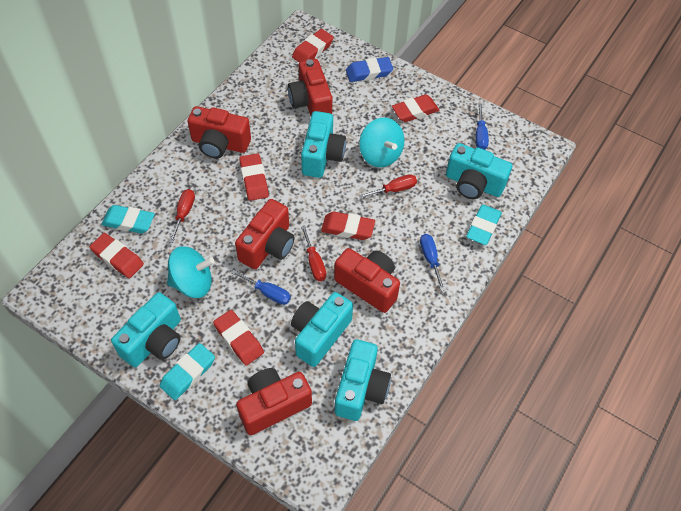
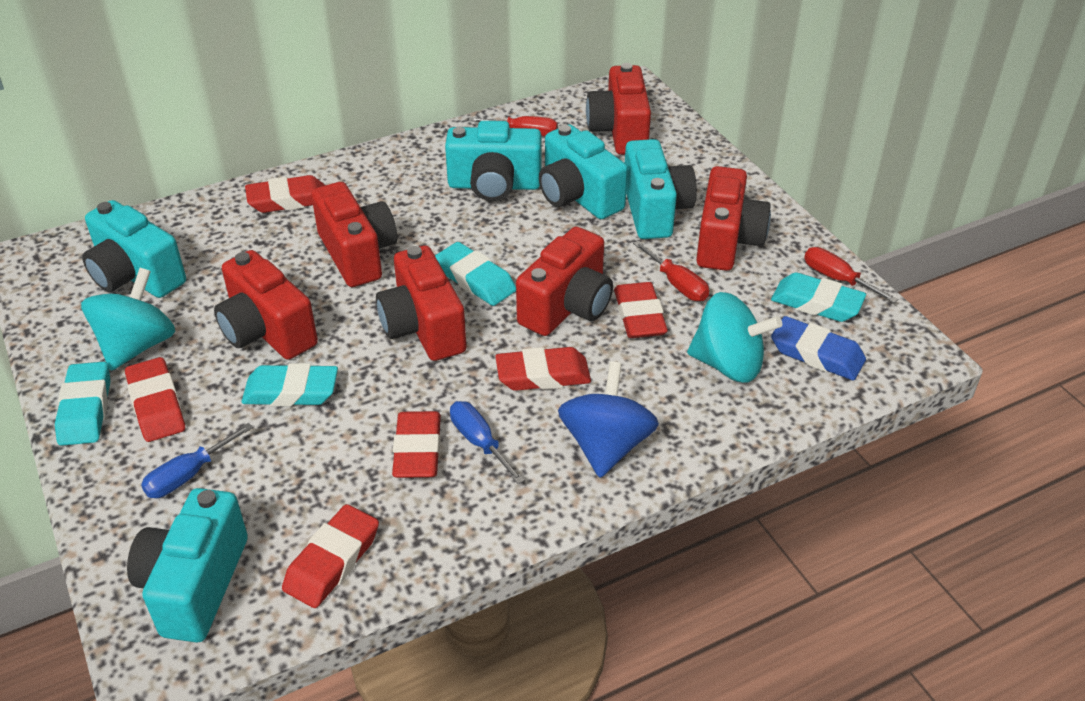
blue screwdriver: 3 -> 2
blue spinning top: 0 -> 1
red camera: 5 -> 6
turquoise eraser: 3 -> 4

